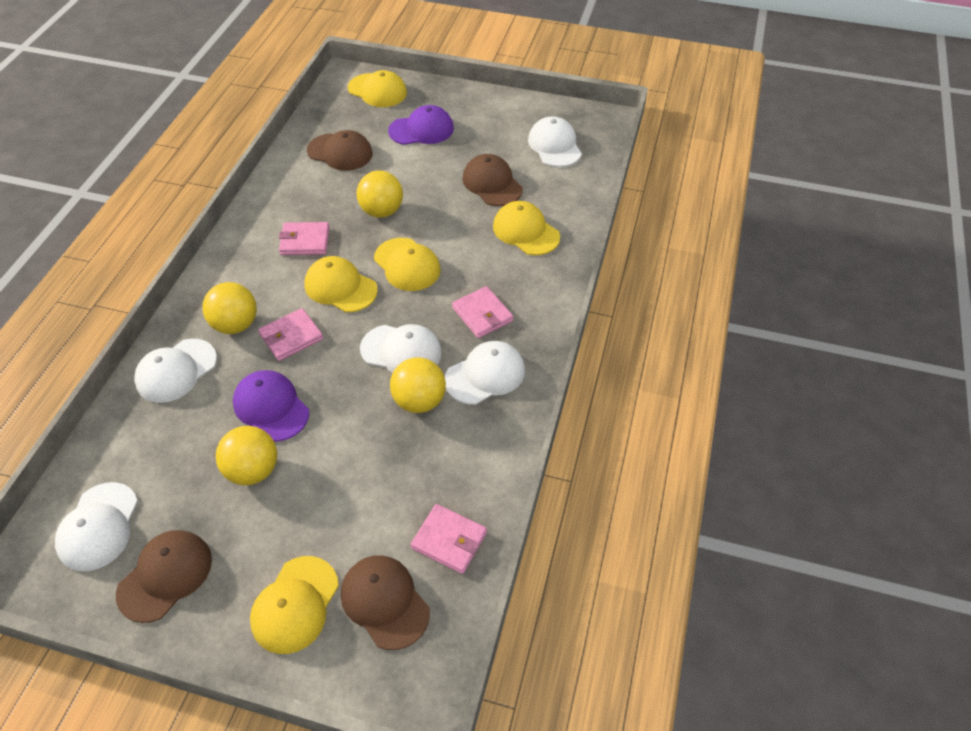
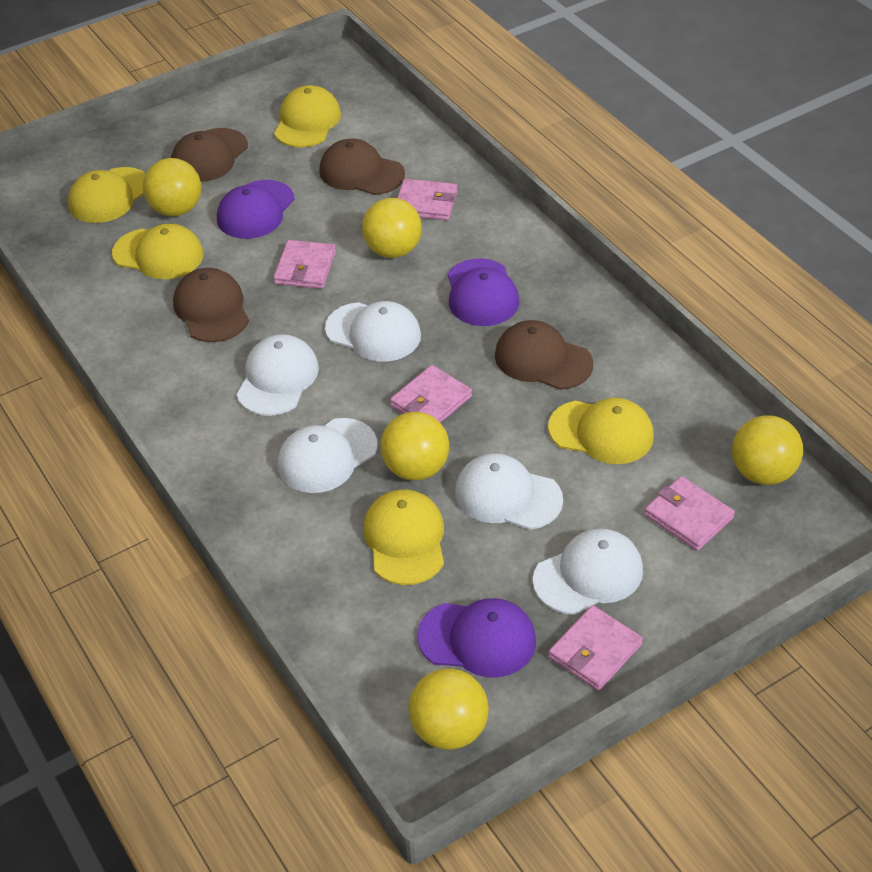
pink wallet: 4 -> 5
purple cap: 2 -> 3
yellow ball: 4 -> 5

